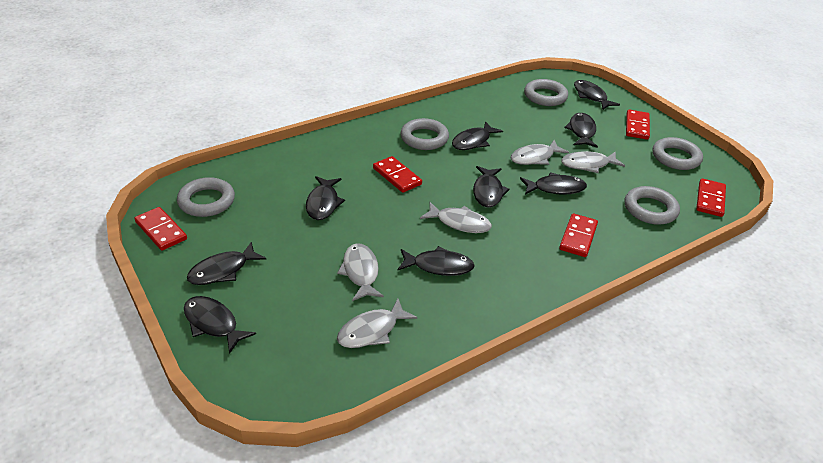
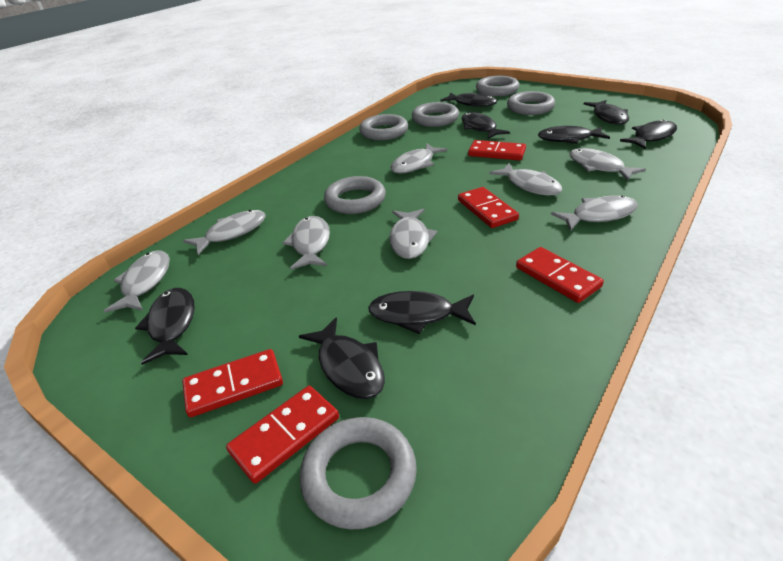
black fish: 9 -> 8
grey fish: 5 -> 8
grey ring: 5 -> 6

